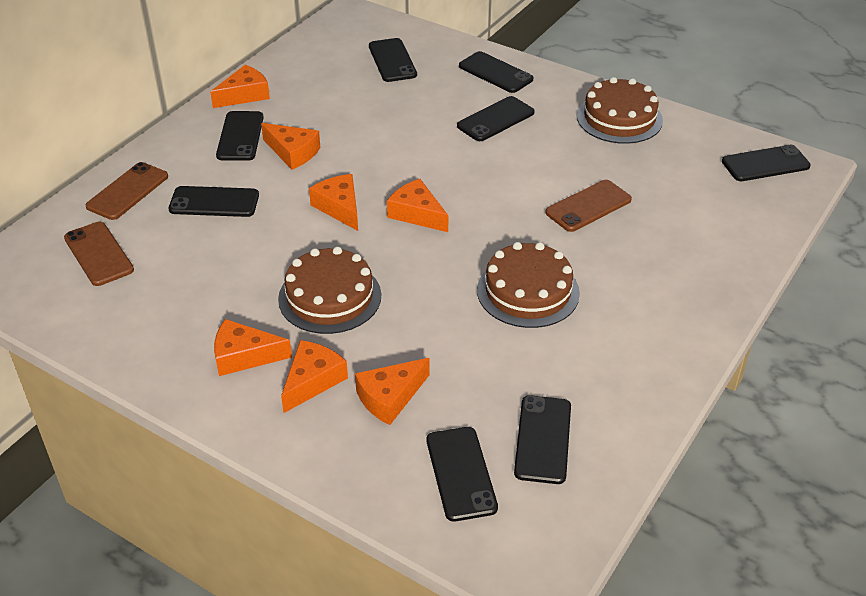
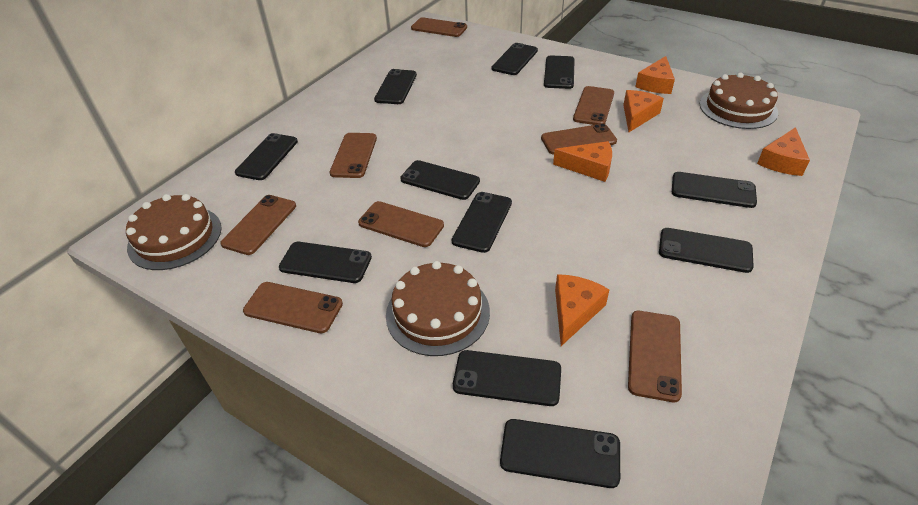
black phone: 8 -> 11
brown phone: 3 -> 8
orange cheese: 7 -> 5

